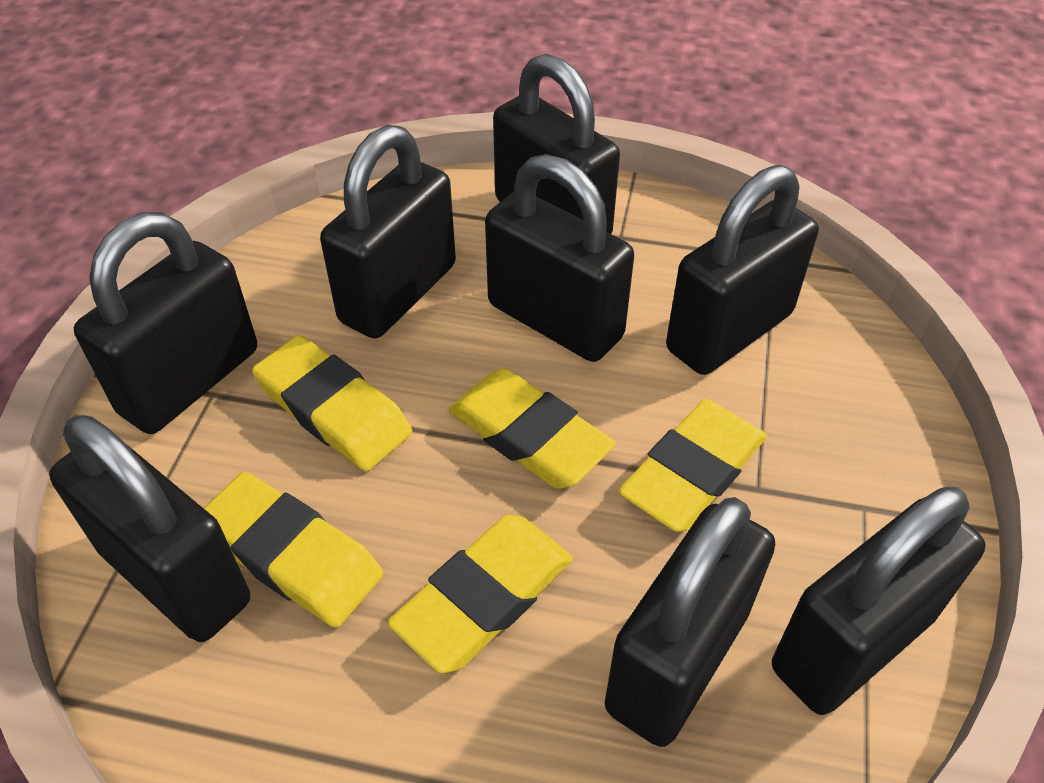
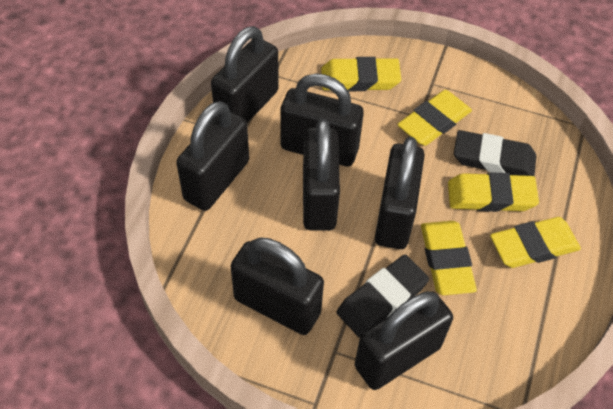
black eraser: 0 -> 2
black padlock: 8 -> 7

